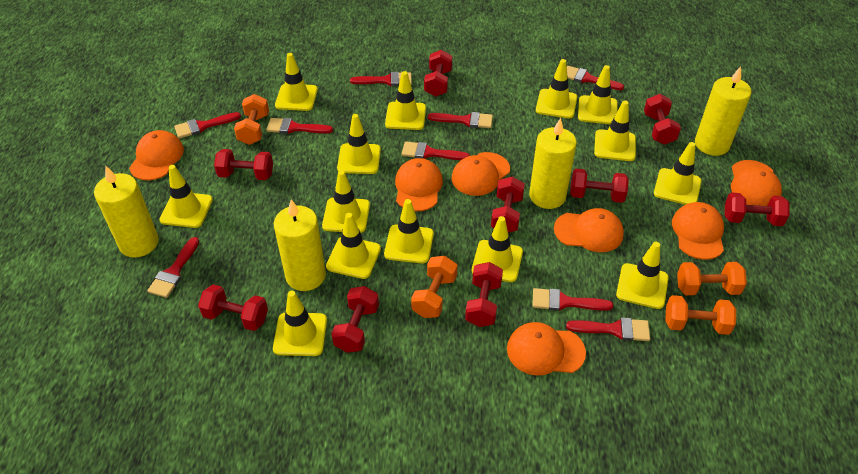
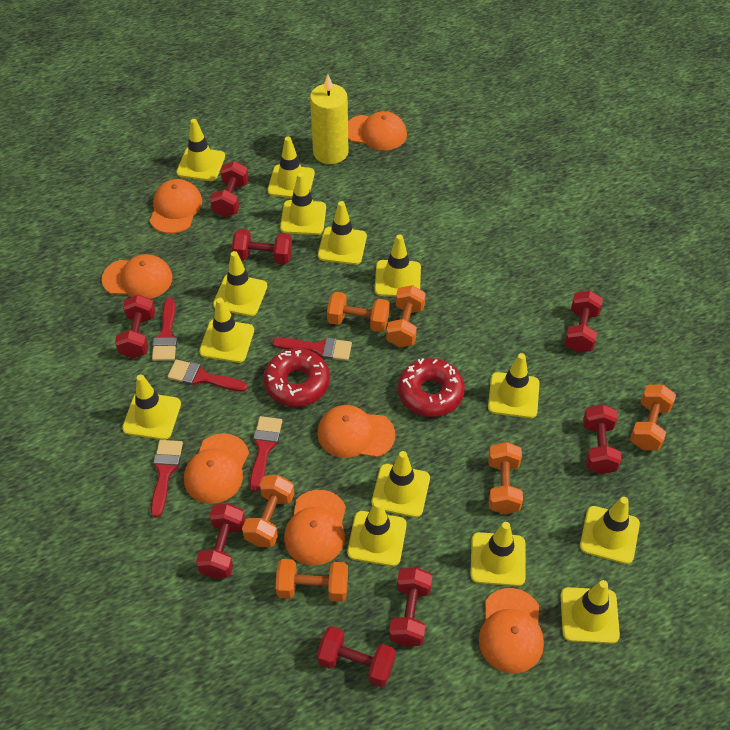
orange dumbbell: 4 -> 6
red brush: 9 -> 5
red donut: 0 -> 2
red dumbbell: 9 -> 8
yellow candle: 4 -> 1

